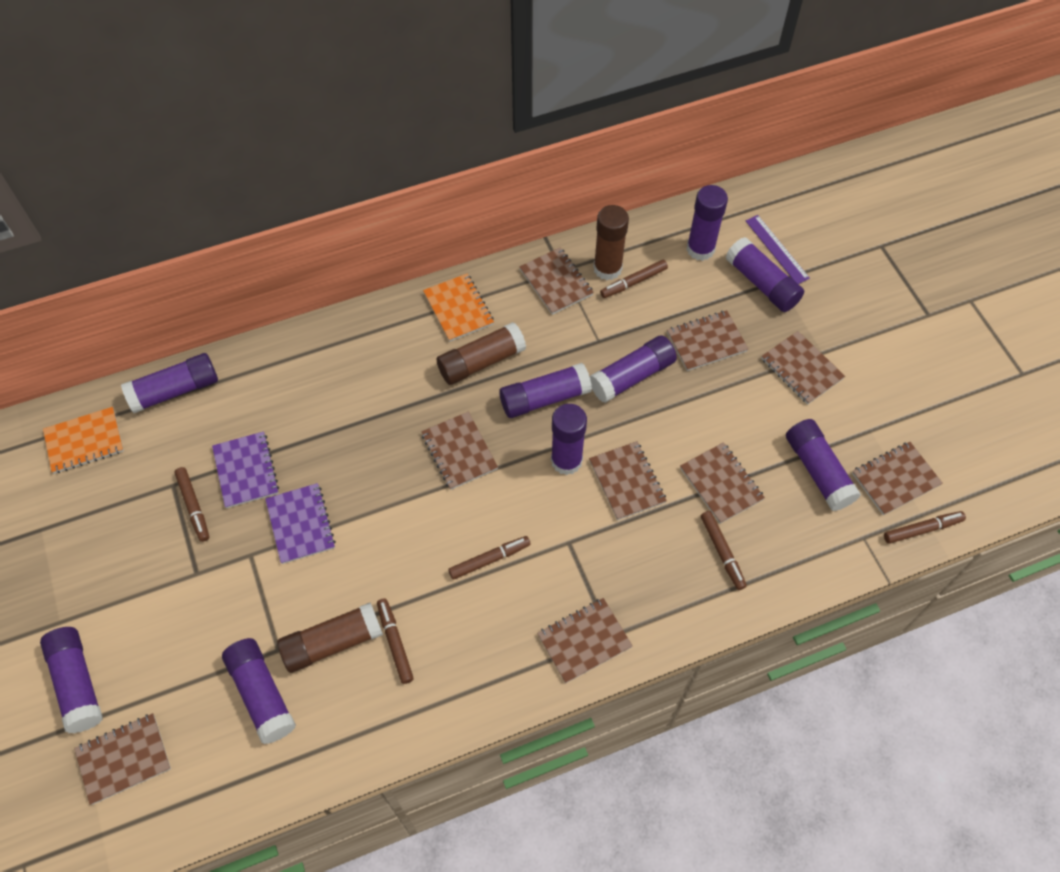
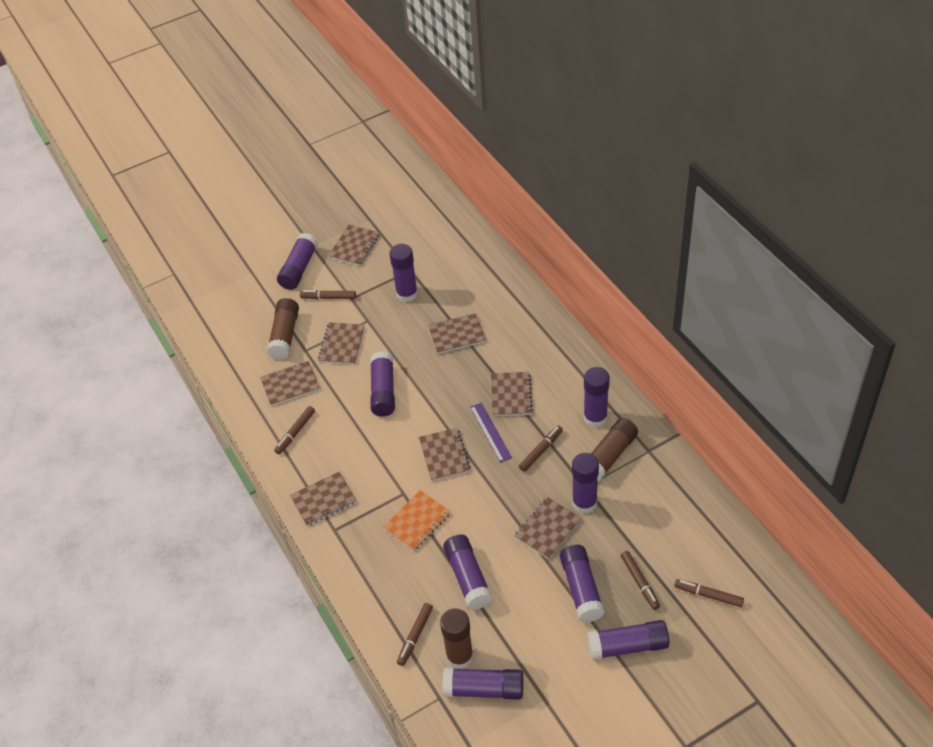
brown notebook: 9 -> 8
orange notebook: 2 -> 1
purple notebook: 2 -> 0

